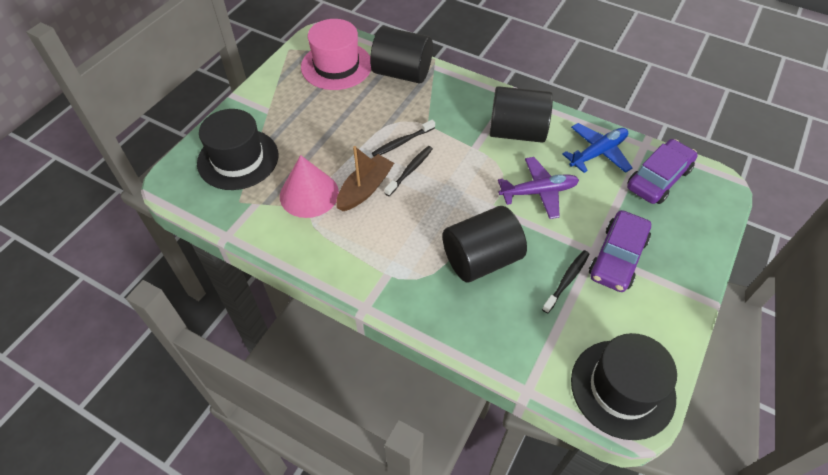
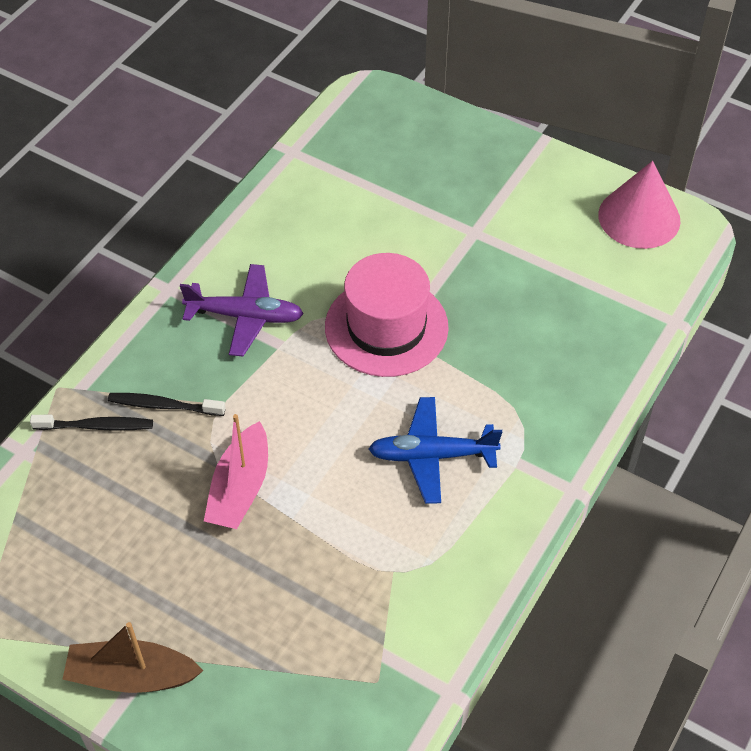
black cylinder: 3 -> 0
black hat: 2 -> 0
black toothbrush: 3 -> 2
pink boat: 0 -> 1
purple car: 2 -> 0

